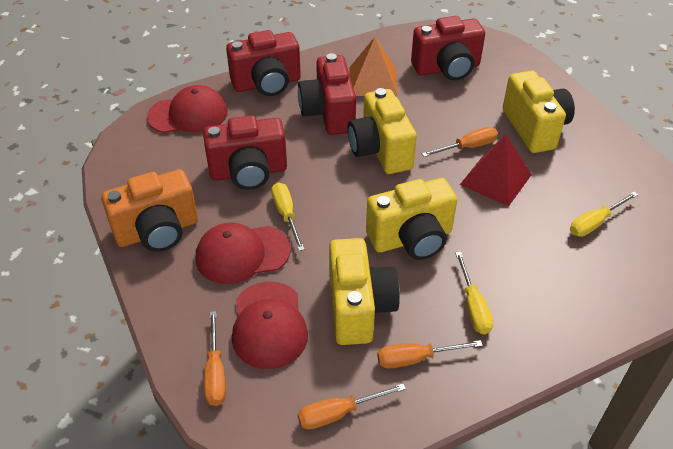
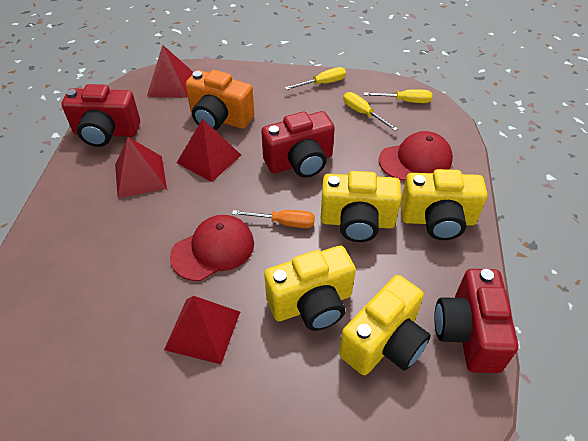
orange pyramid: 1 -> 0
orange screwdriver: 4 -> 1
red camera: 4 -> 3
red cap: 3 -> 2
red pyramid: 1 -> 4

